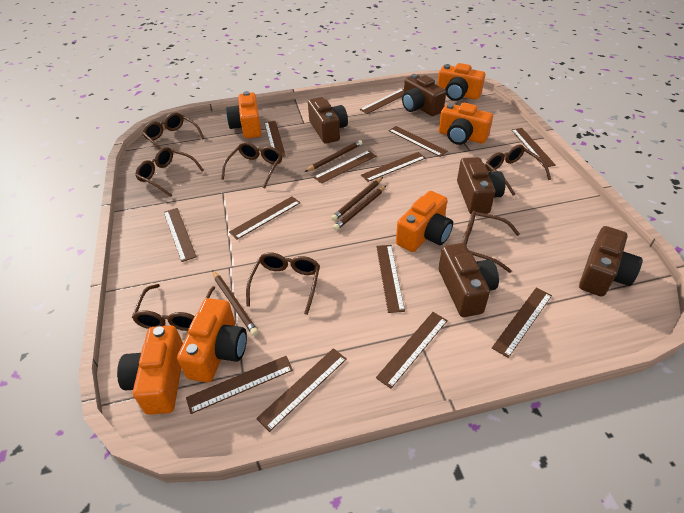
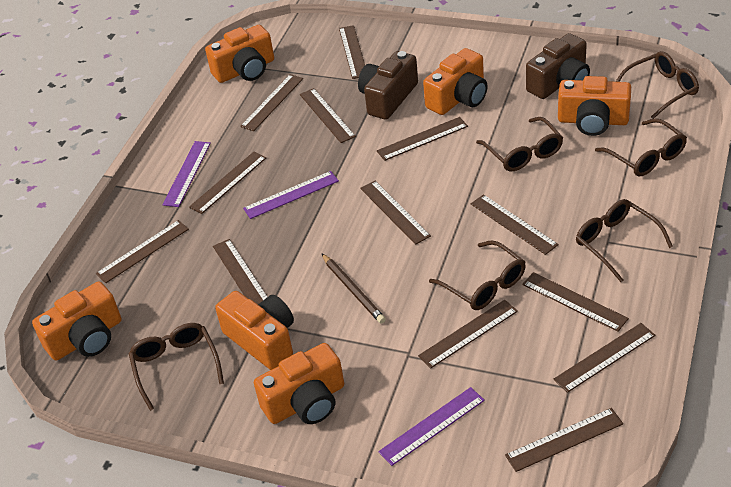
brown camera: 5 -> 2
brown glasses: 7 -> 6
brown pencil: 4 -> 1
purple ruler: 0 -> 3

